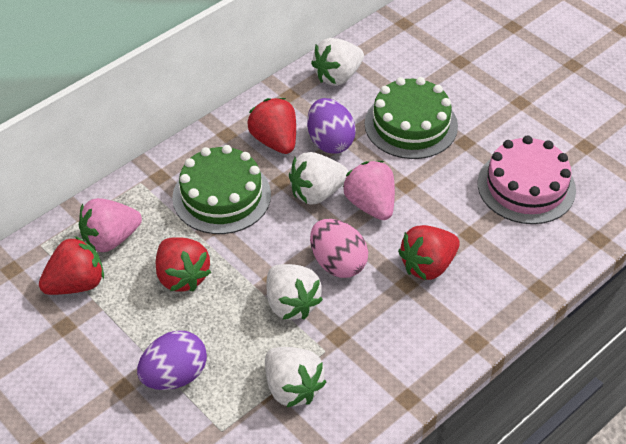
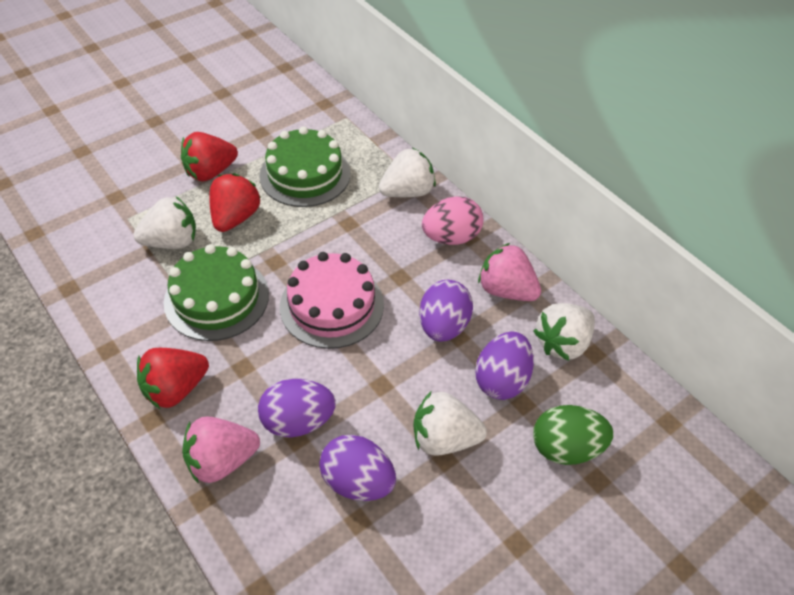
green egg: 0 -> 1
purple egg: 2 -> 4
red strawberry: 4 -> 3

